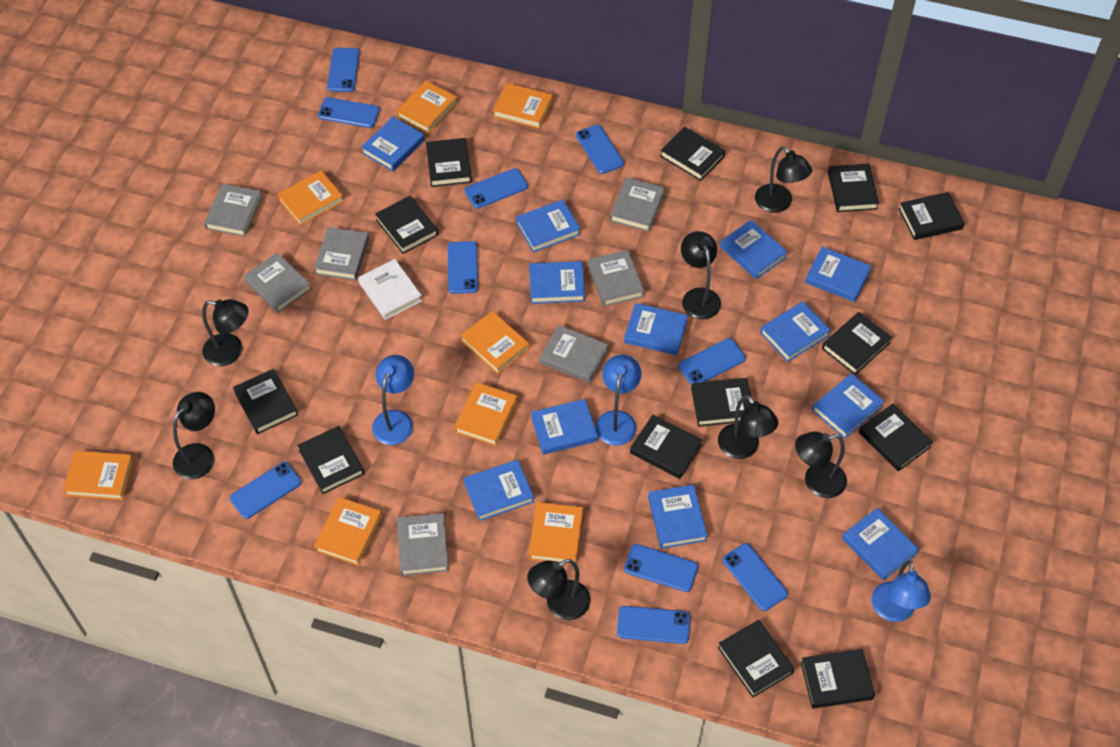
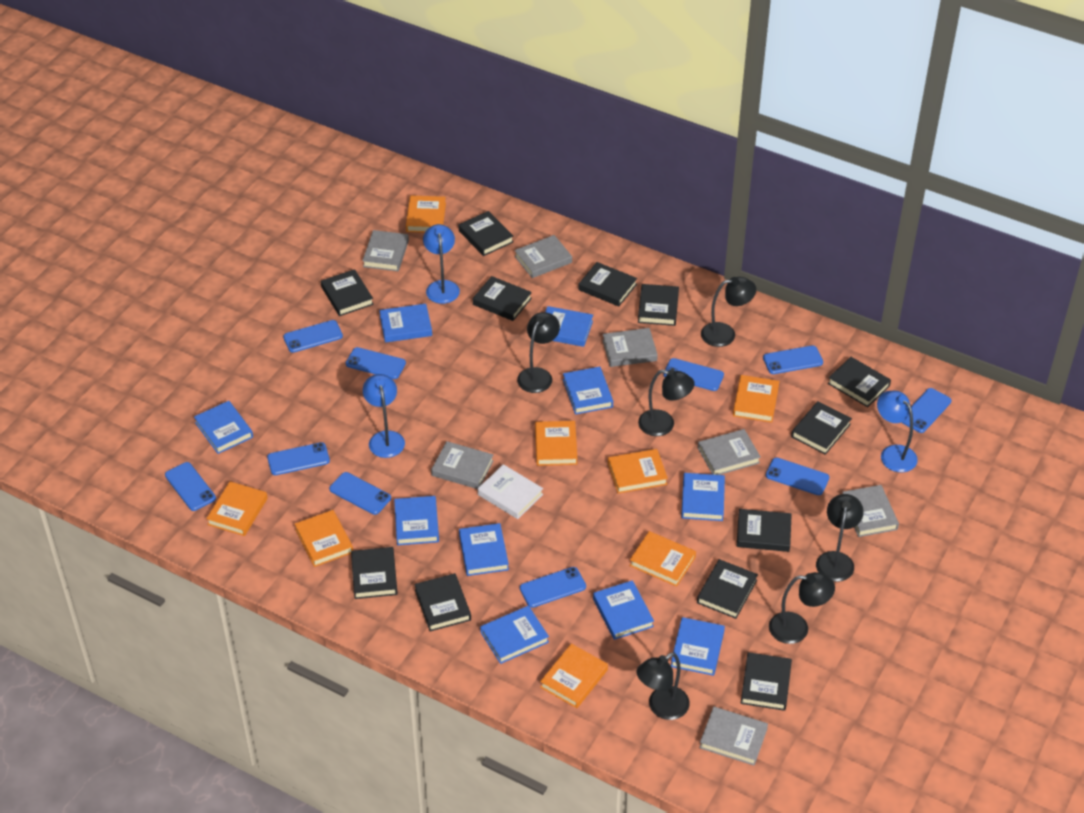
black book: 13 -> 12
black lamp: 7 -> 6
blue book: 12 -> 10

